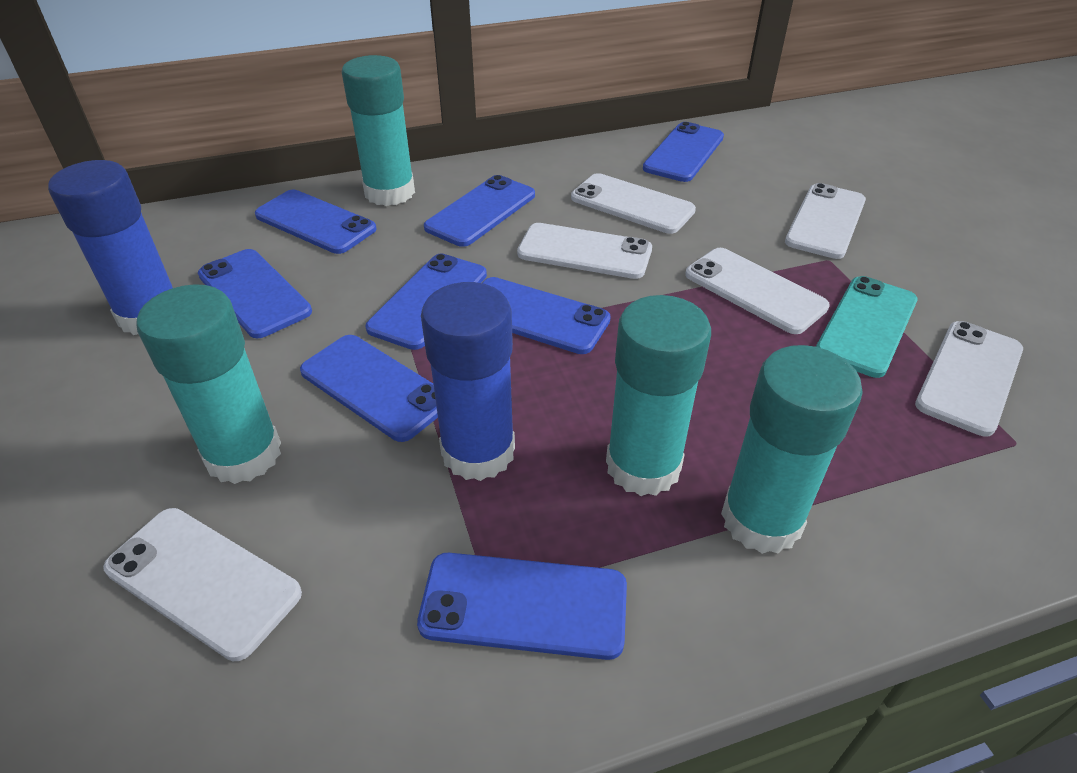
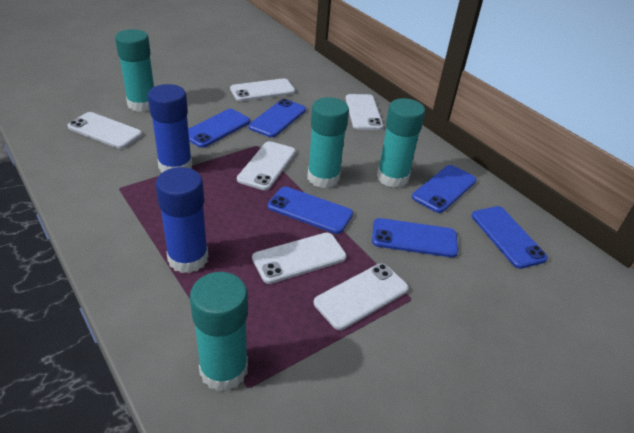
blue phone: 8 -> 6
turquoise phone: 1 -> 0

